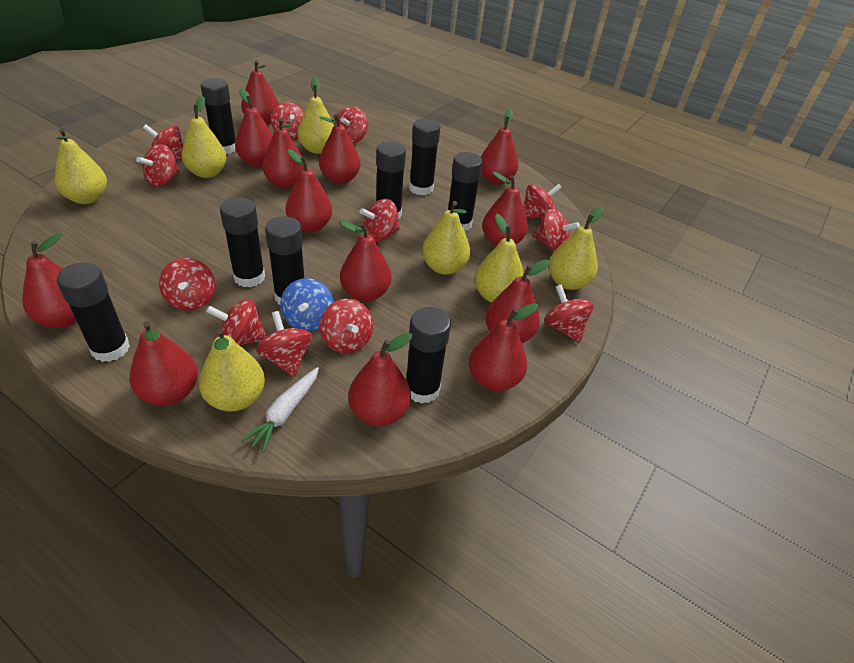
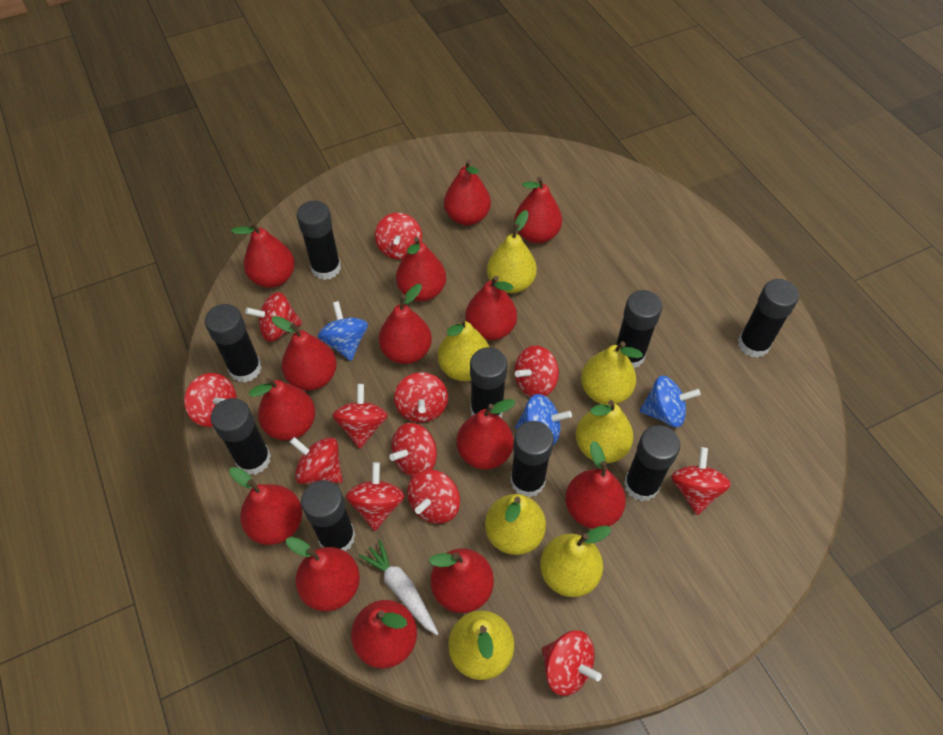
black glue stick: 8 -> 9
blue spinning top: 1 -> 3
red pear: 13 -> 14

